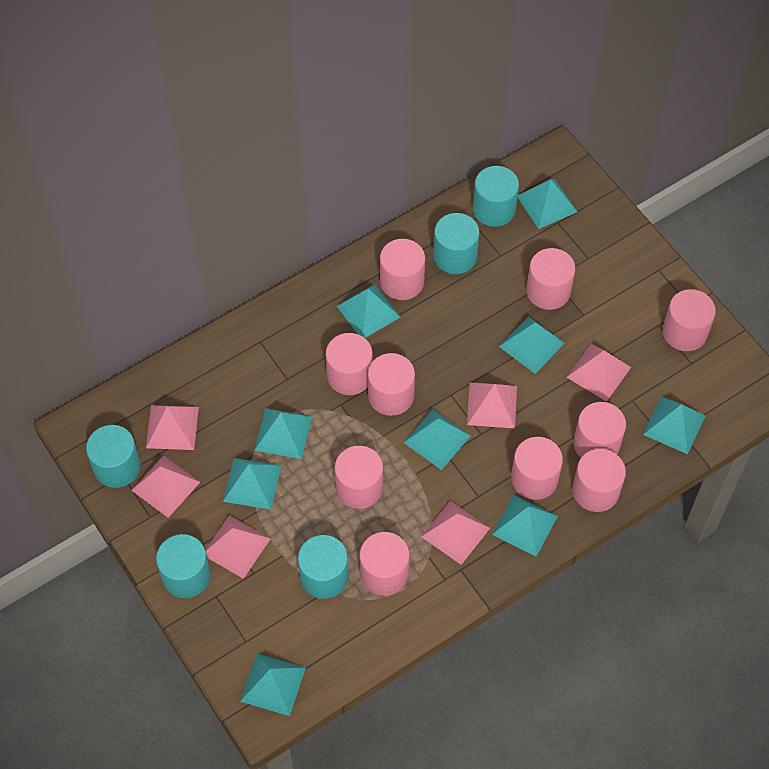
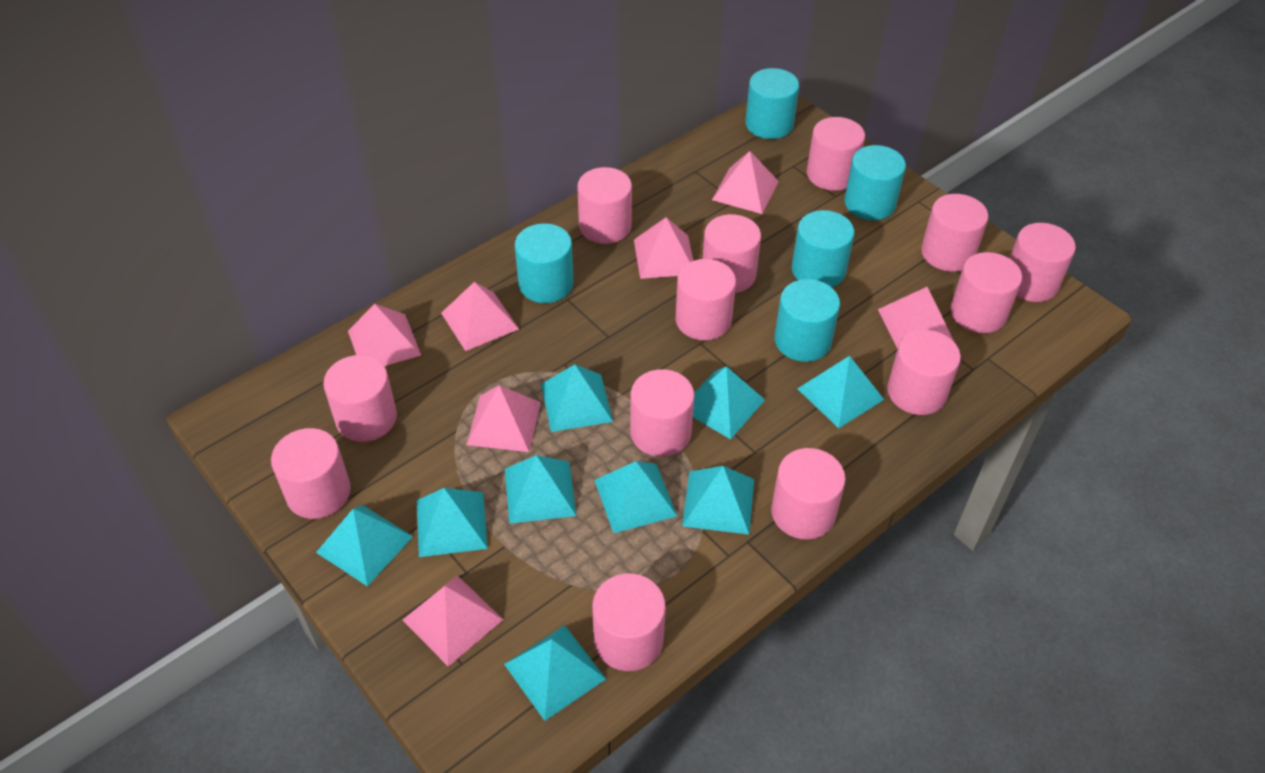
pink cylinder: 10 -> 13
pink pyramid: 6 -> 7

